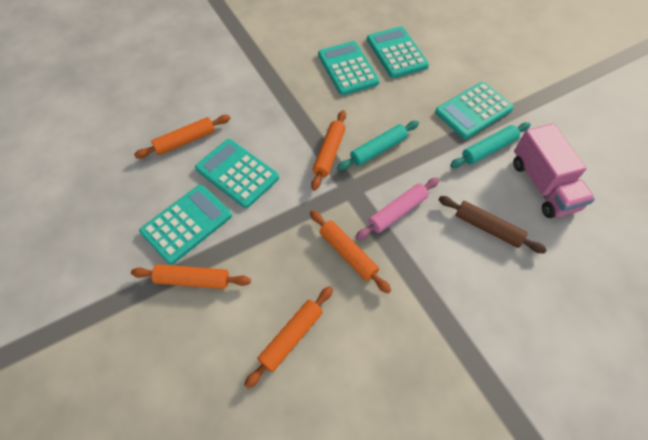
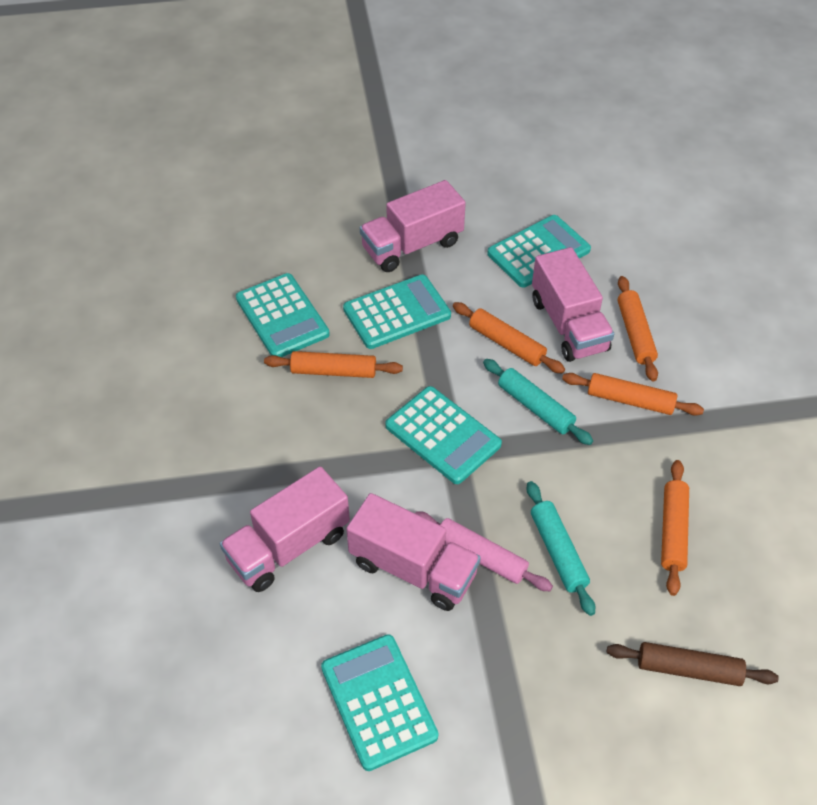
pink truck: 1 -> 4

